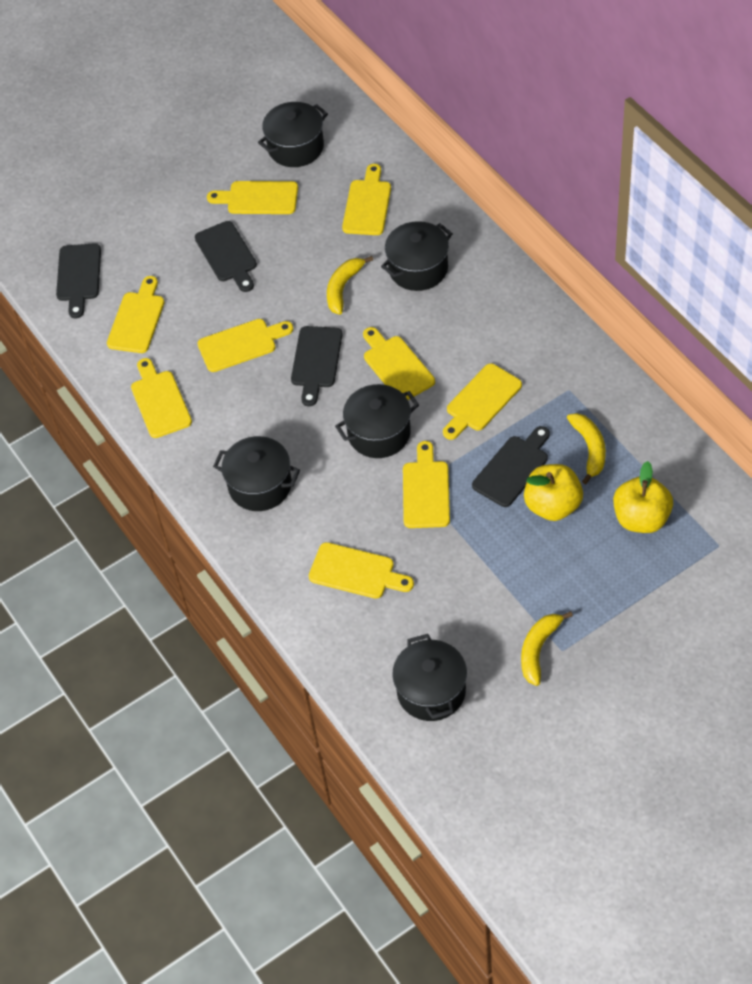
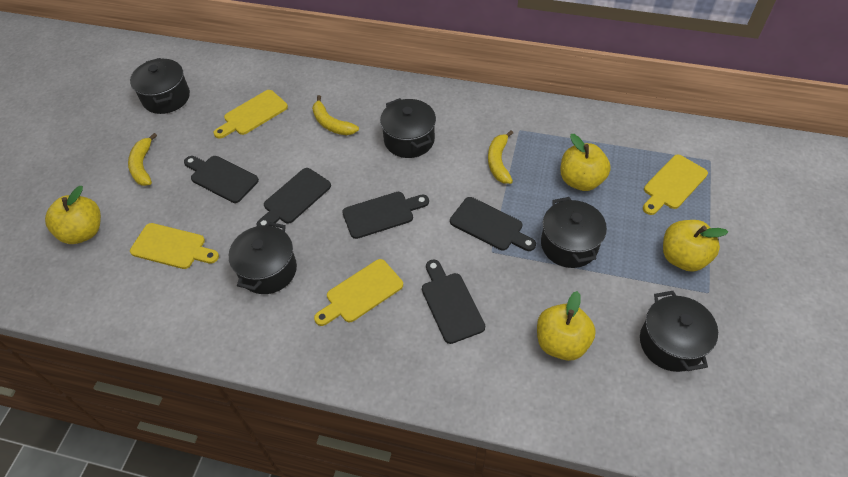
black cutting board: 4 -> 5
yellow apple: 2 -> 4
yellow cutting board: 9 -> 4

